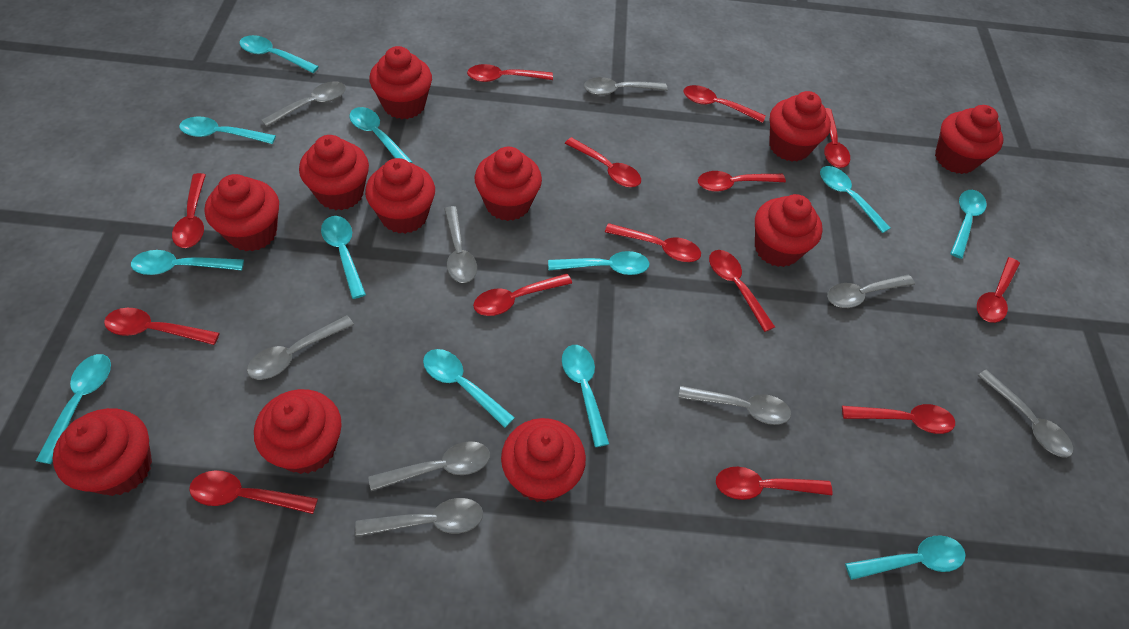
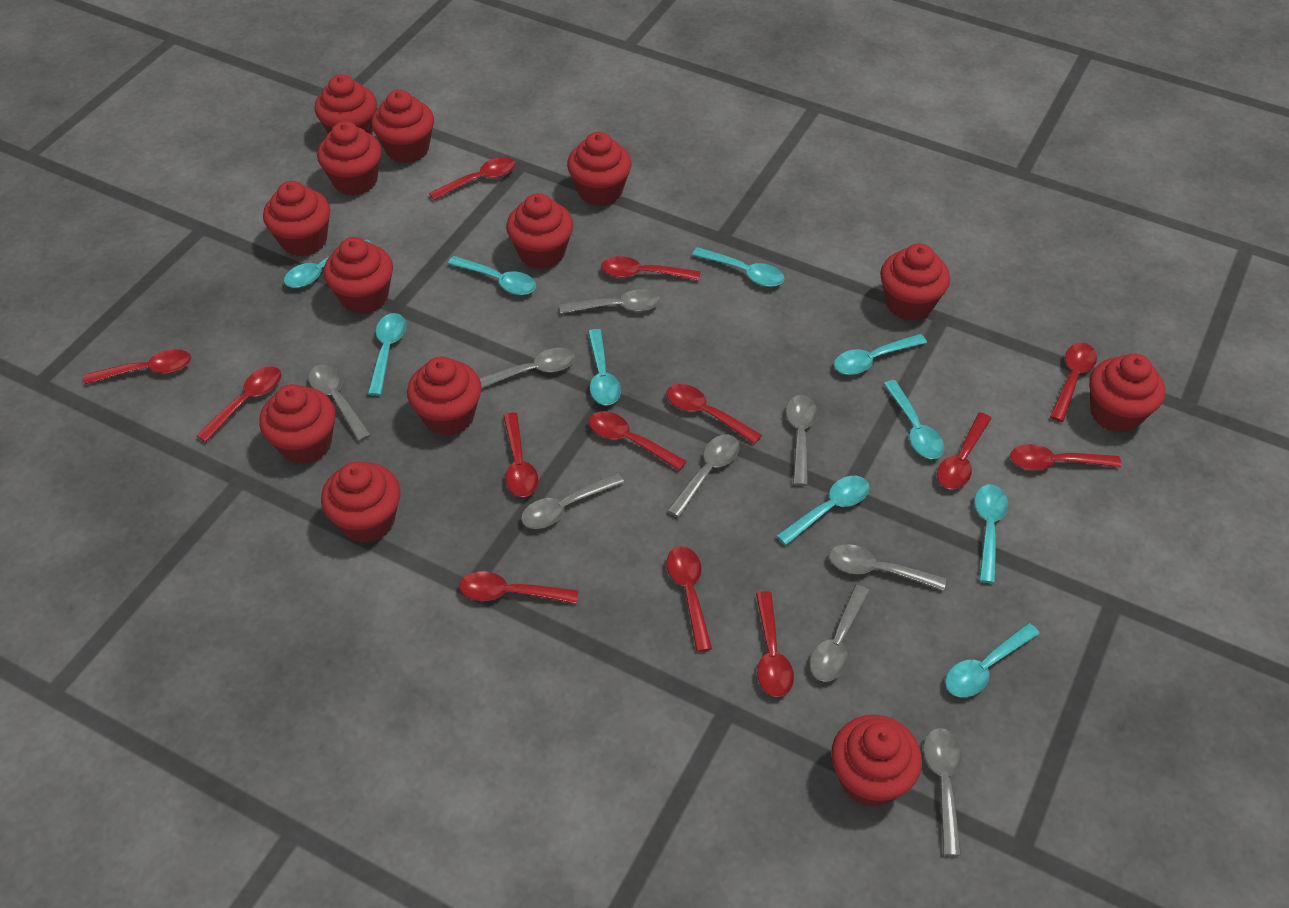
red cupcake: 11 -> 13
red spoon: 14 -> 13
turquoise spoon: 12 -> 10

